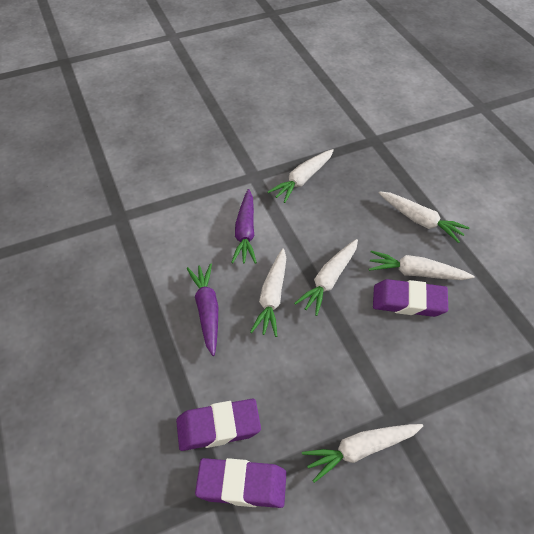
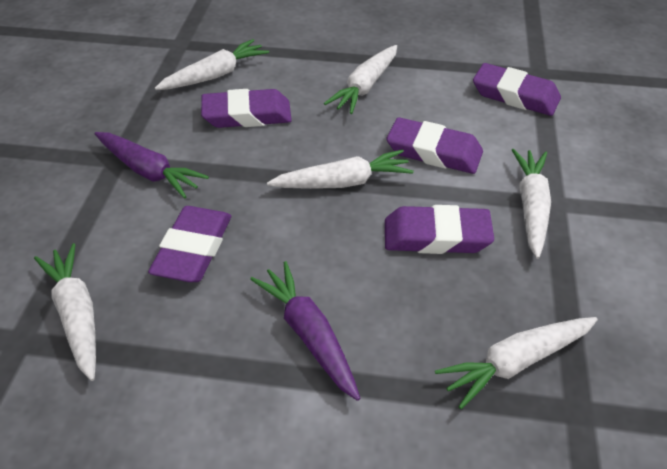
purple eraser: 3 -> 5

